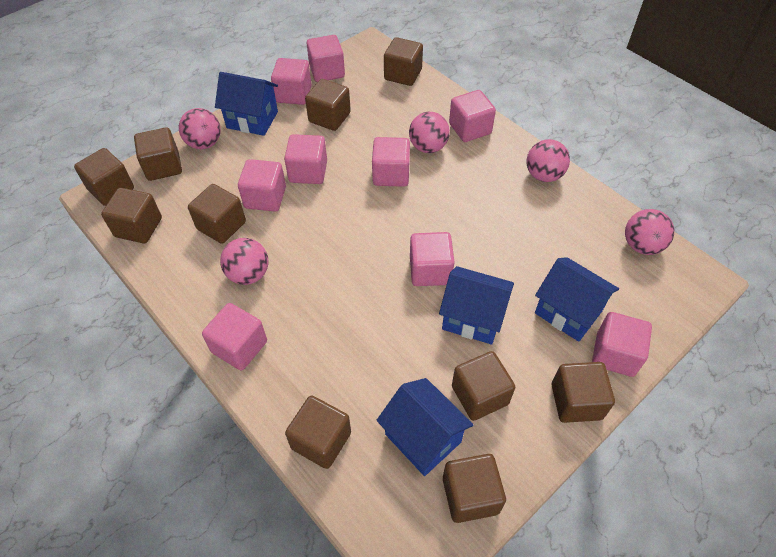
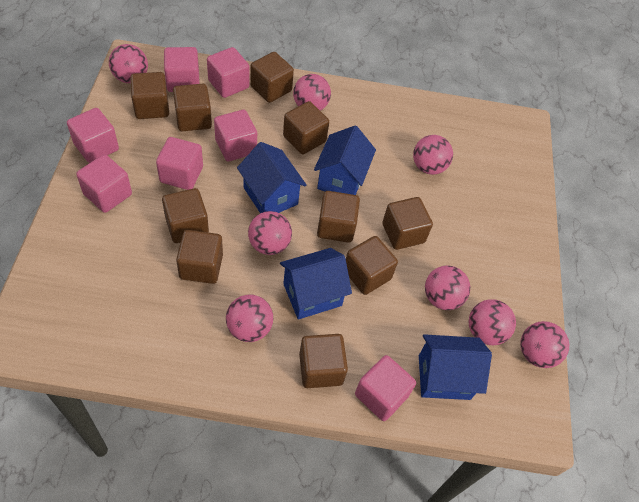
pink ball: 5 -> 8
pink cube: 9 -> 7

